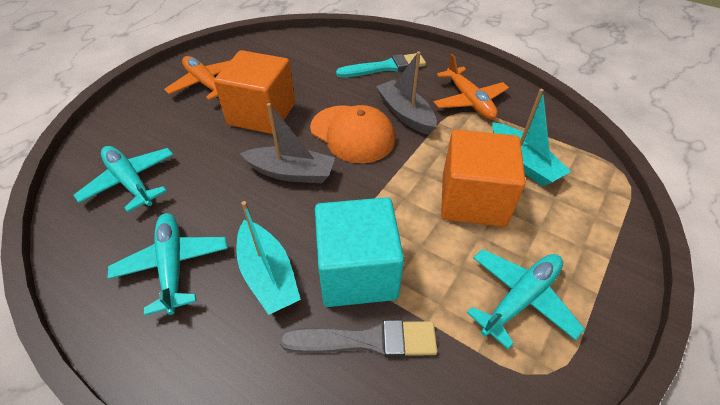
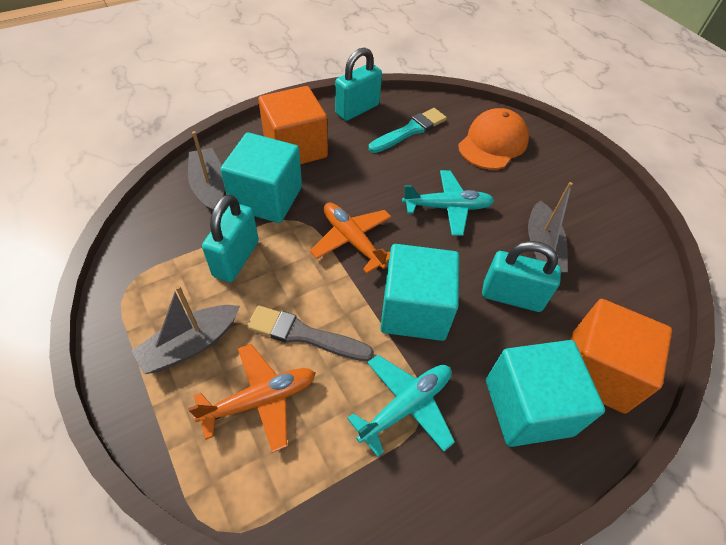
grey boat: 2 -> 3
turquoise boat: 2 -> 0
turquoise cube: 1 -> 3
turquoise padlock: 0 -> 3
turquoise plane: 3 -> 2

